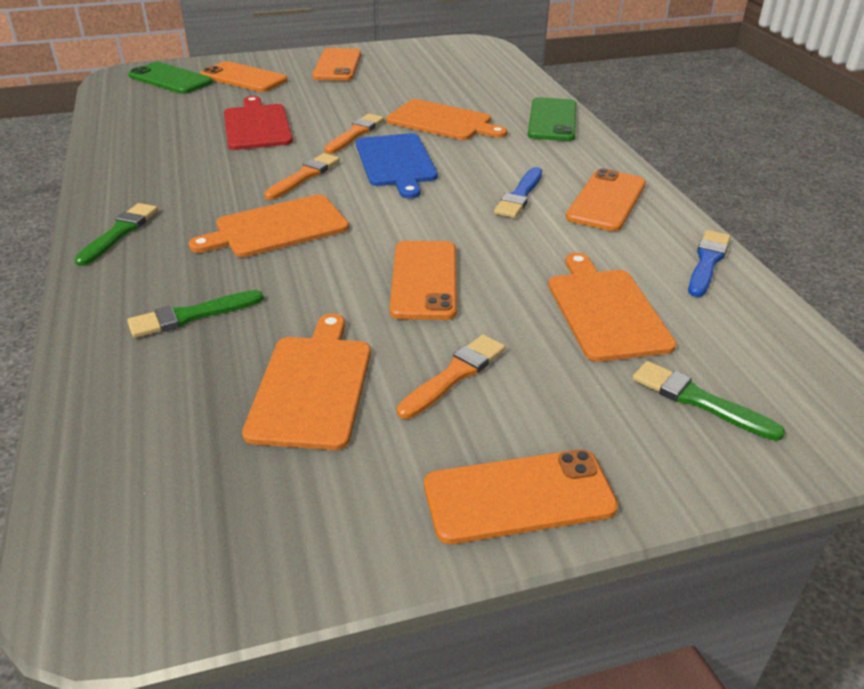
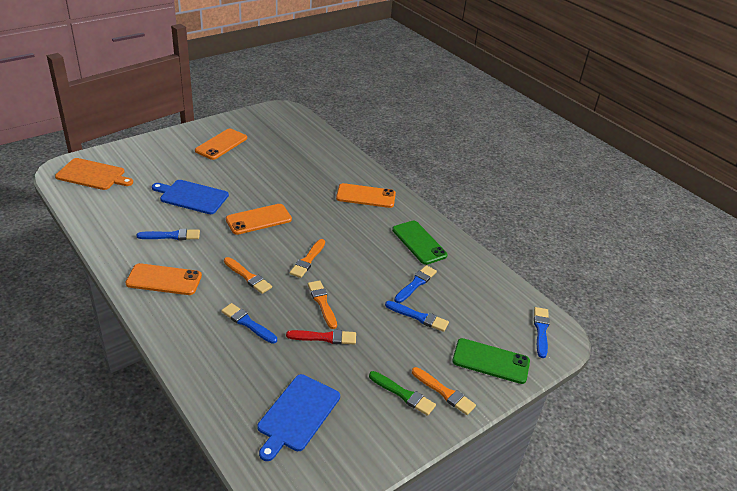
blue brush: 2 -> 5
blue cutting board: 1 -> 2
green brush: 3 -> 1
orange brush: 3 -> 4
orange cutting board: 4 -> 1
orange phone: 5 -> 4
red brush: 0 -> 1
red cutting board: 1 -> 0

